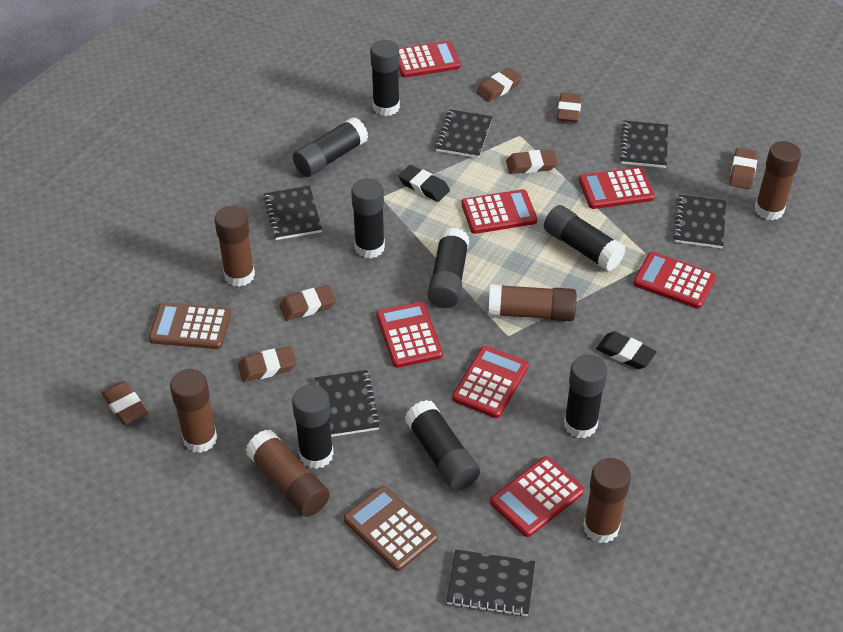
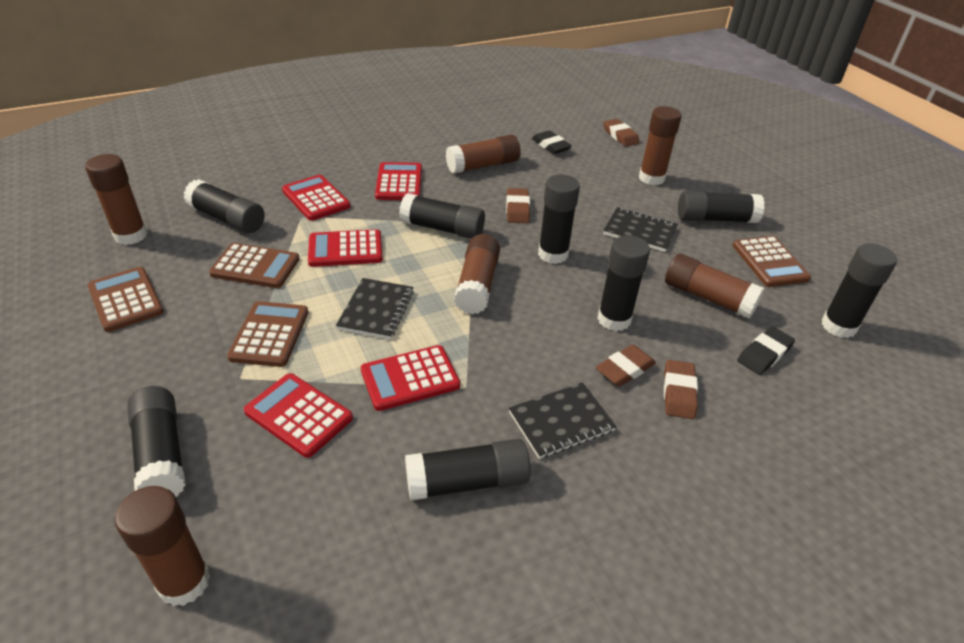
black notebook: 6 -> 3
brown calculator: 2 -> 4
brown eraser: 7 -> 4
red calculator: 7 -> 5

